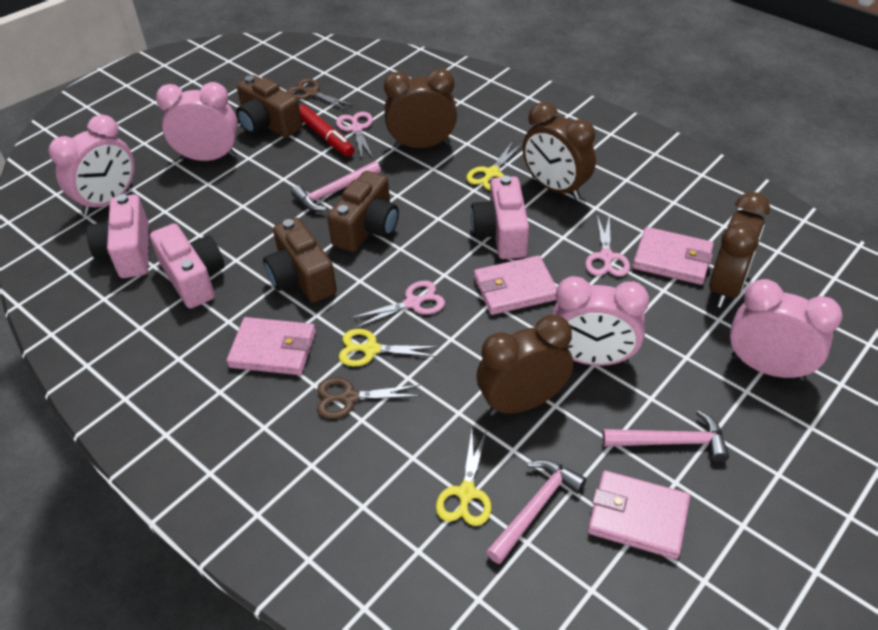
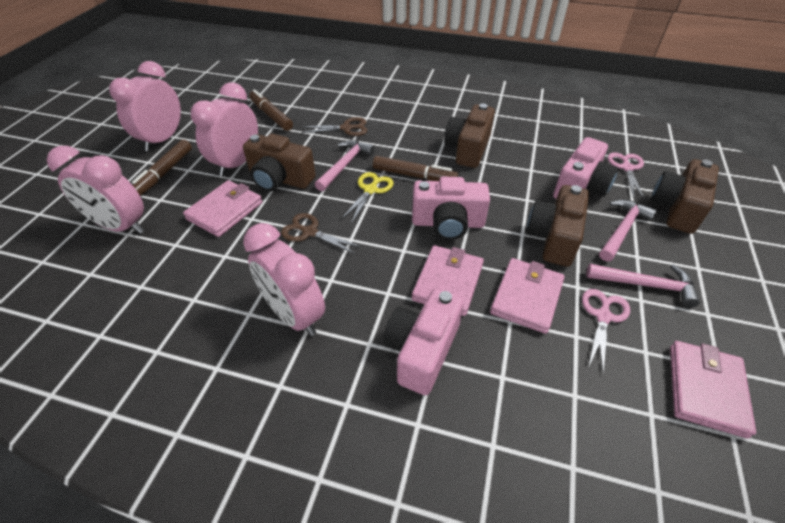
brown camera: 3 -> 4
brown clock: 4 -> 0
brown marker: 0 -> 3
pink scissors: 3 -> 2
red marker: 1 -> 0
yellow scissors: 3 -> 1

